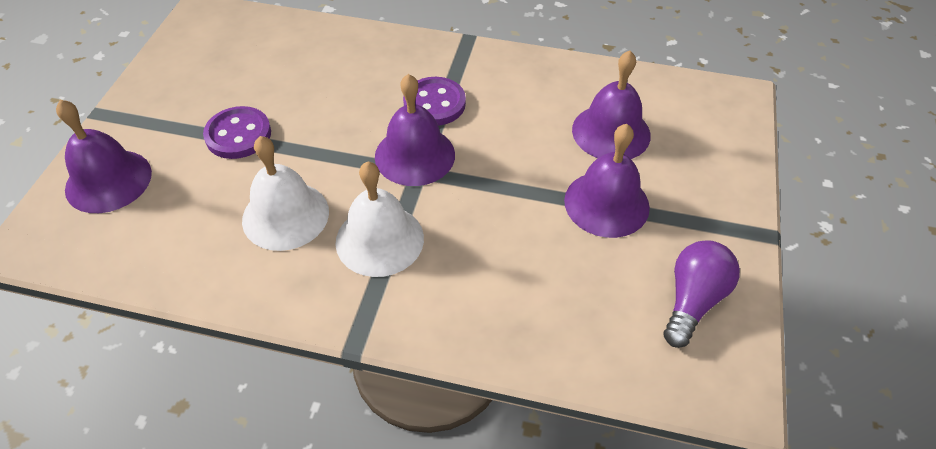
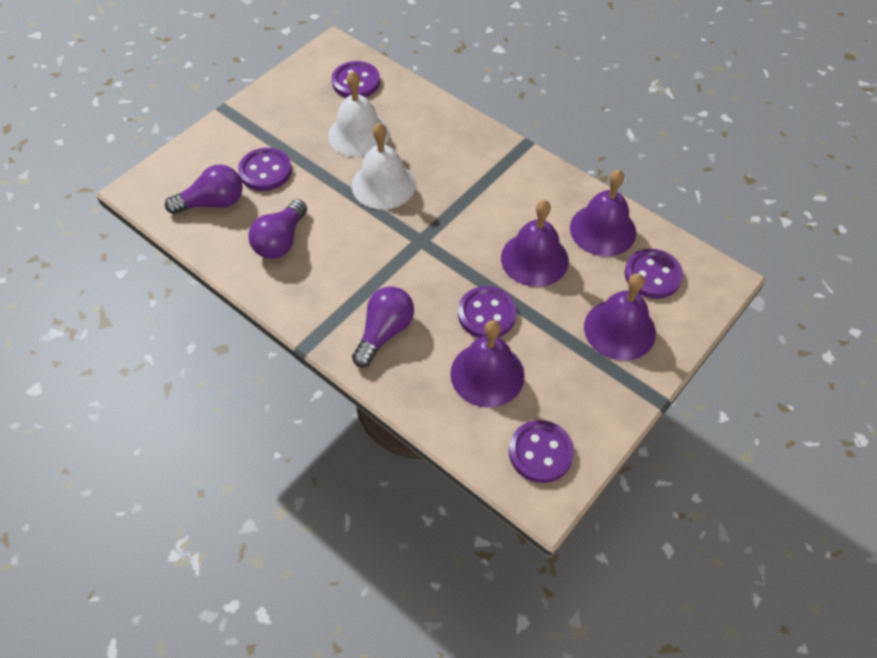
purple button: 2 -> 5
purple light bulb: 1 -> 3

